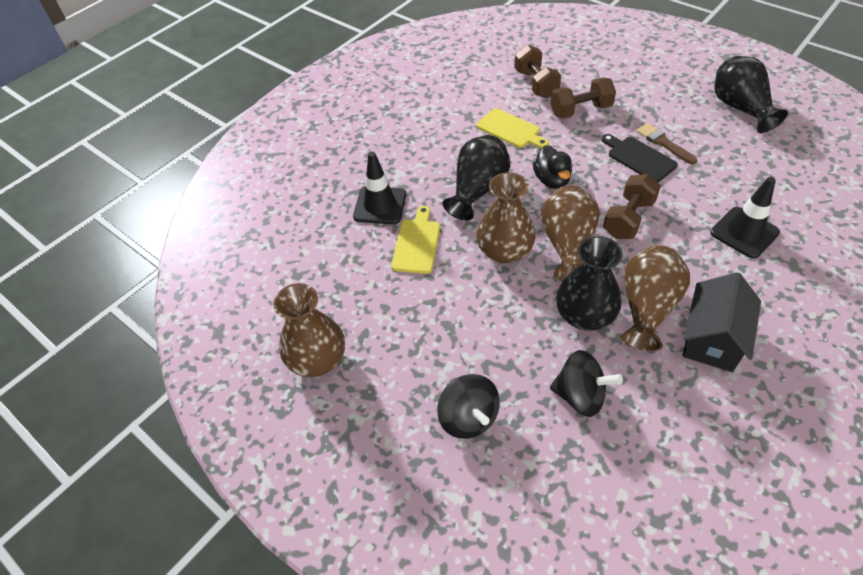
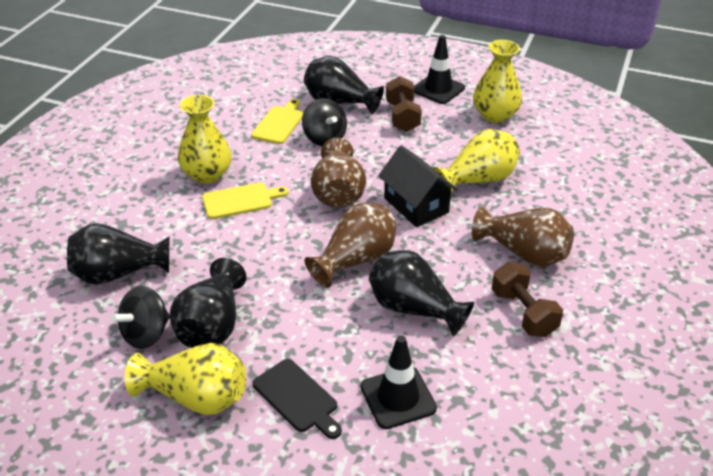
black duck: 1 -> 0
black vase: 3 -> 4
brown brush: 1 -> 0
brown dumbbell: 3 -> 2
brown vase: 4 -> 3
yellow vase: 0 -> 4

